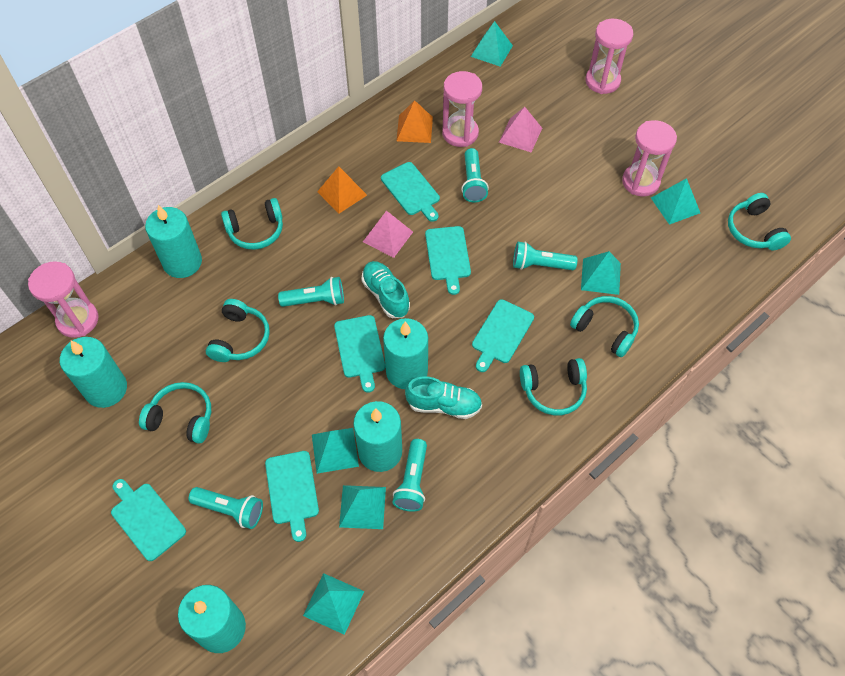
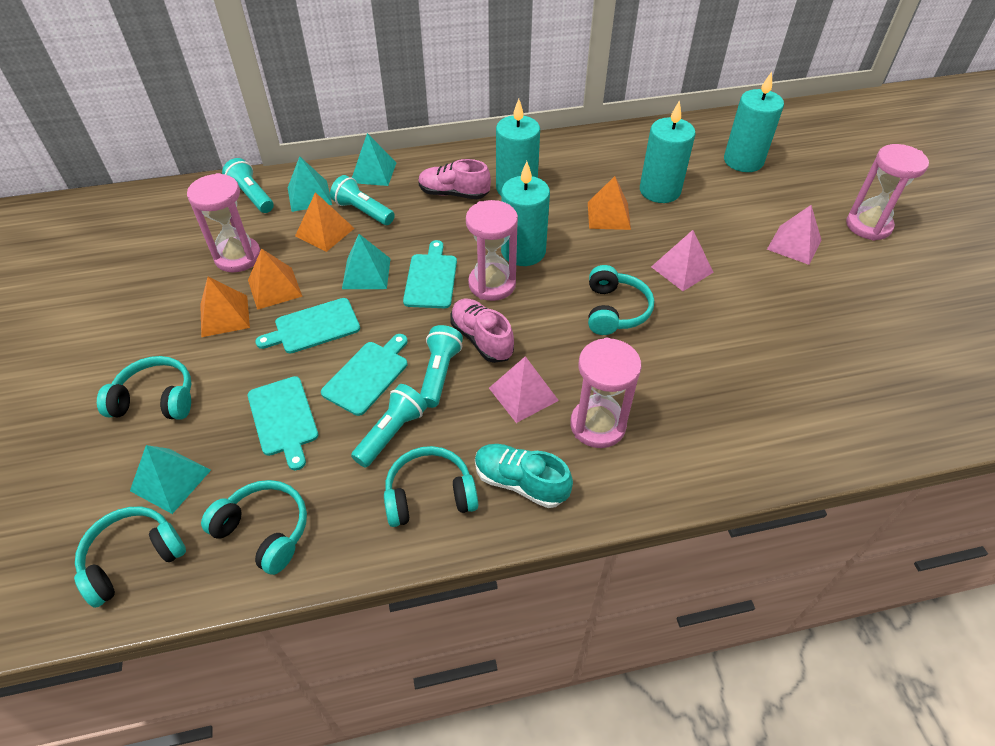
orange pyramid: 2 -> 4
pink pyramid: 2 -> 3
pink shoe: 0 -> 2
turquoise candle: 5 -> 4
turquoise cutting board: 6 -> 4
turquoise flashlight: 5 -> 4
turquoise headphones: 6 -> 5
turquoise pyramid: 6 -> 4
turquoise shoe: 2 -> 1

